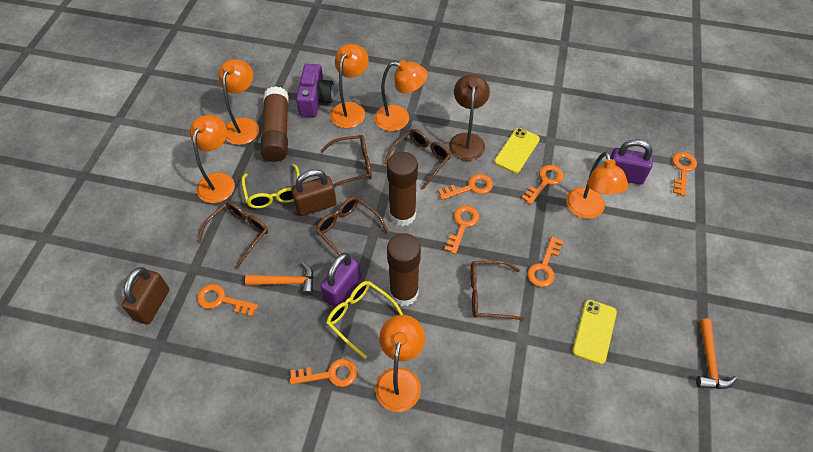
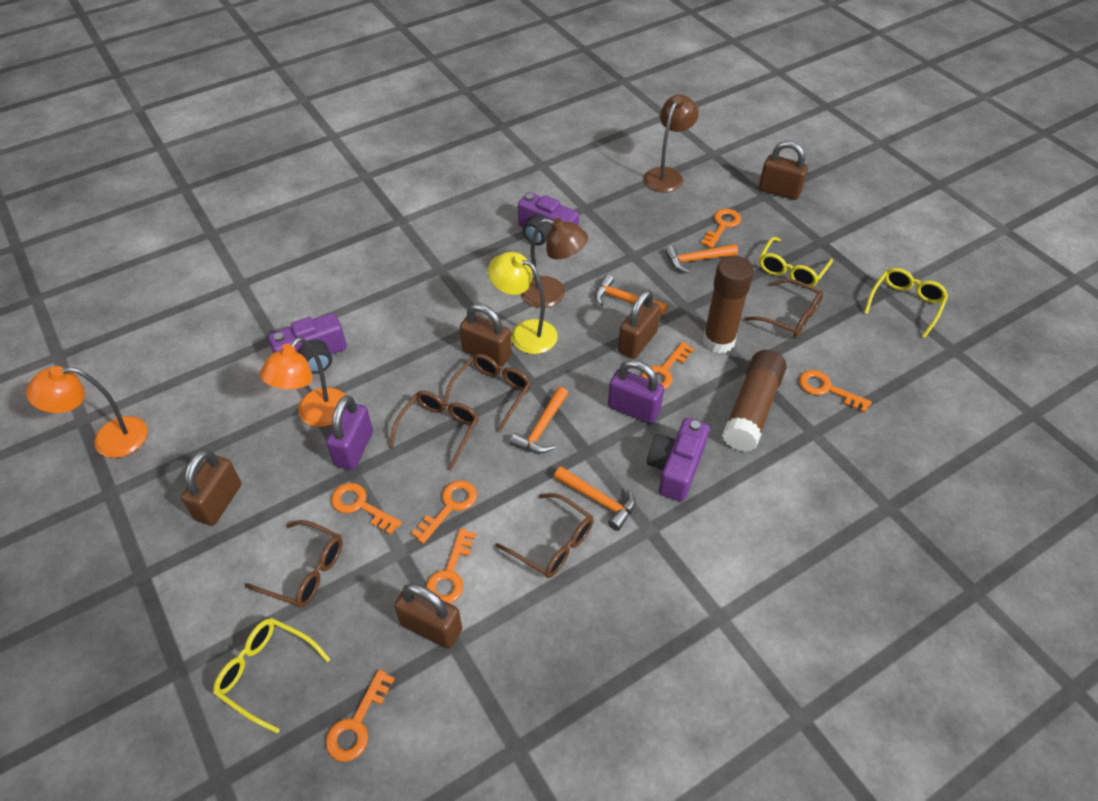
brown glue stick: 3 -> 2
brown lamp: 1 -> 2
brown padlock: 2 -> 5
orange hammer: 2 -> 4
orange lamp: 6 -> 2
purple camera: 1 -> 3
yellow glasses: 2 -> 3
yellow lamp: 0 -> 1
yellow phone: 2 -> 0

